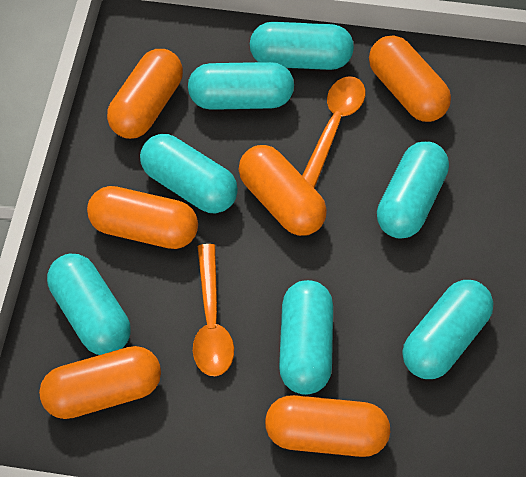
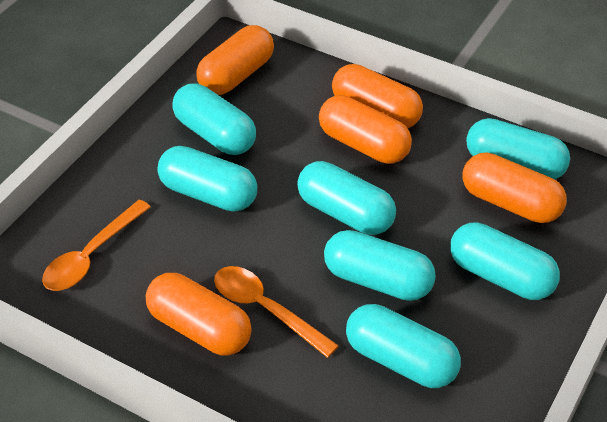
orange capsule: 6 -> 5

